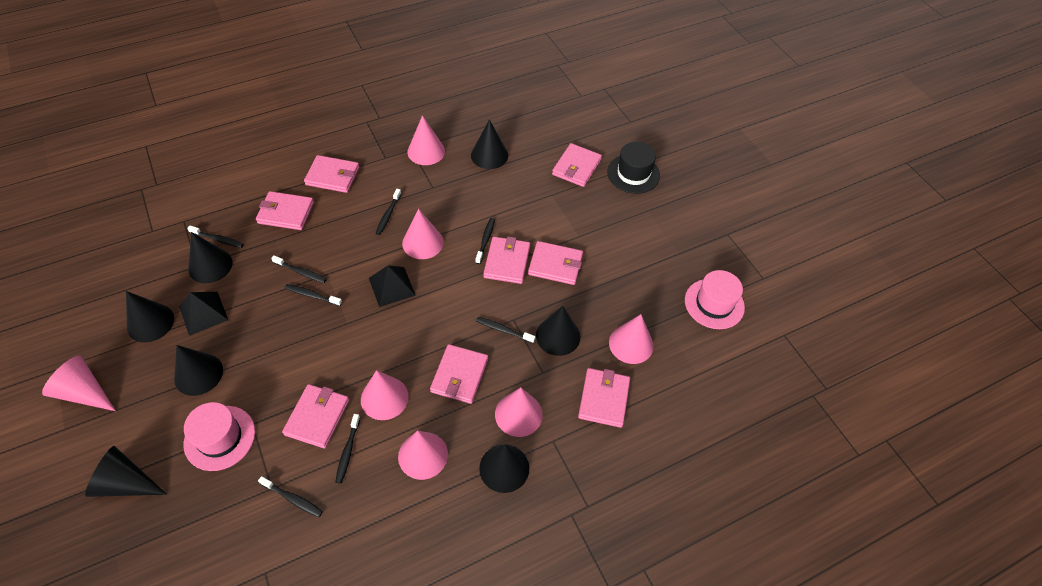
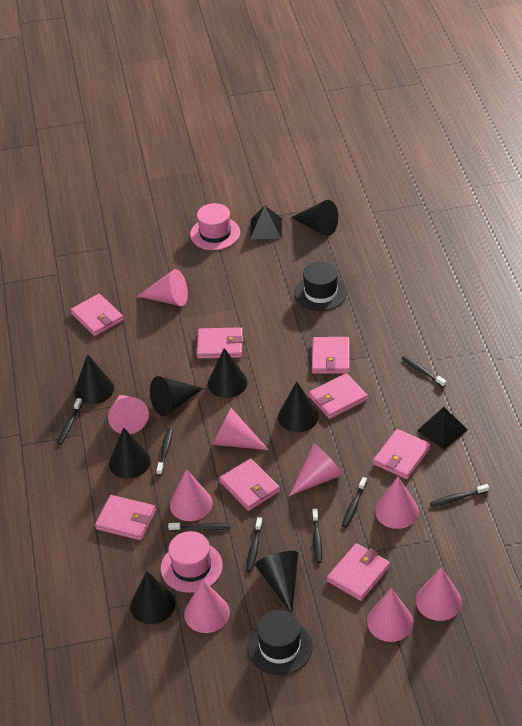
black cone: 7 -> 8
black hat: 1 -> 2
pink cone: 7 -> 9

